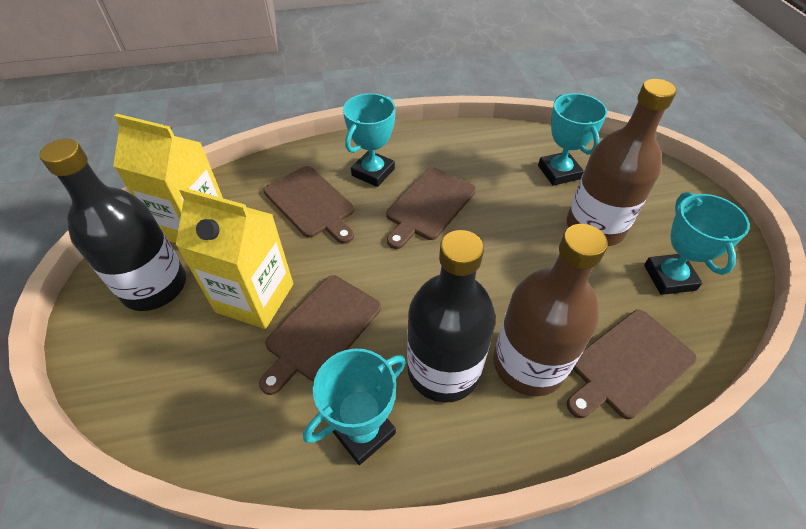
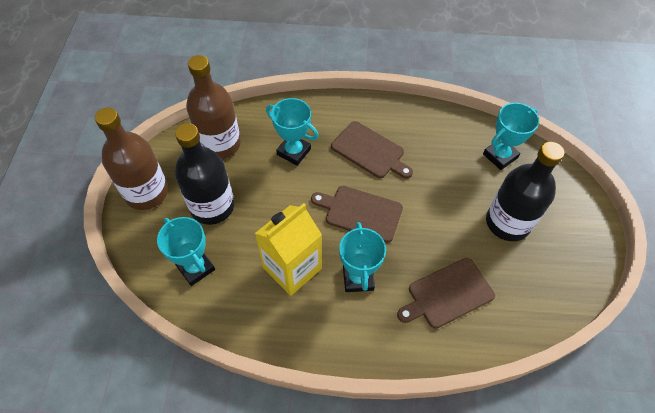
brown cutting board: 4 -> 3
yellow carton: 2 -> 1

